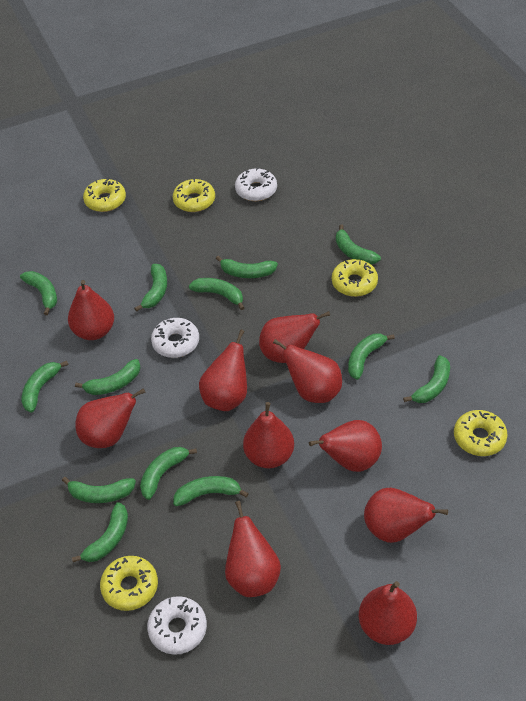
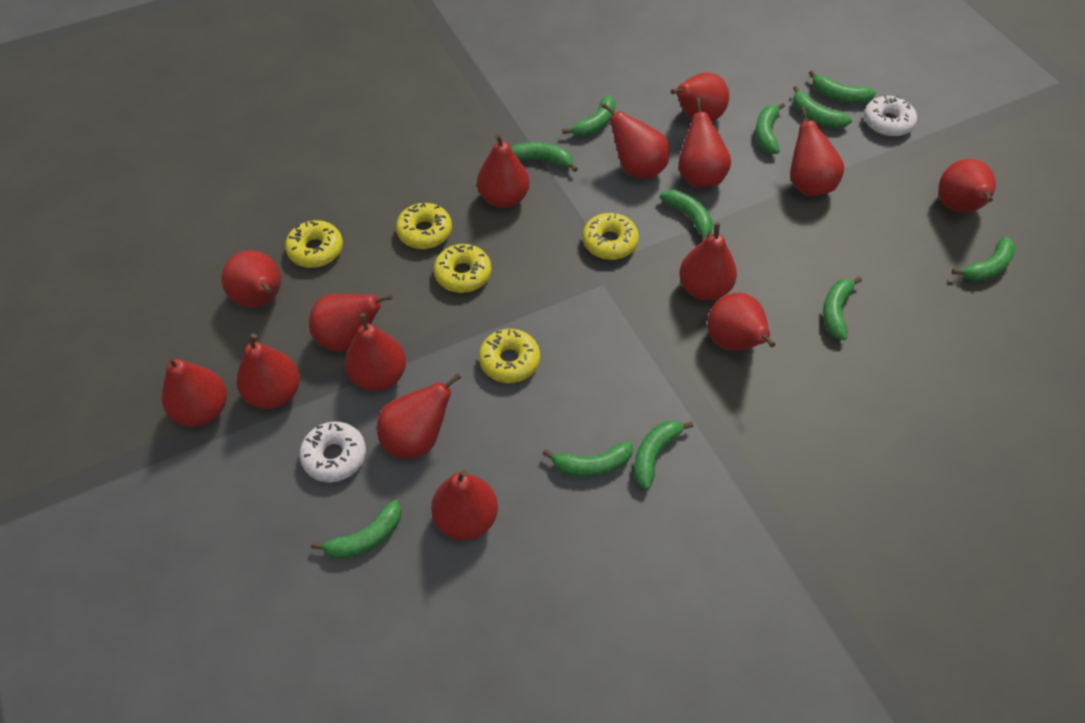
green banana: 13 -> 11
red pear: 10 -> 15
white donut: 3 -> 2

